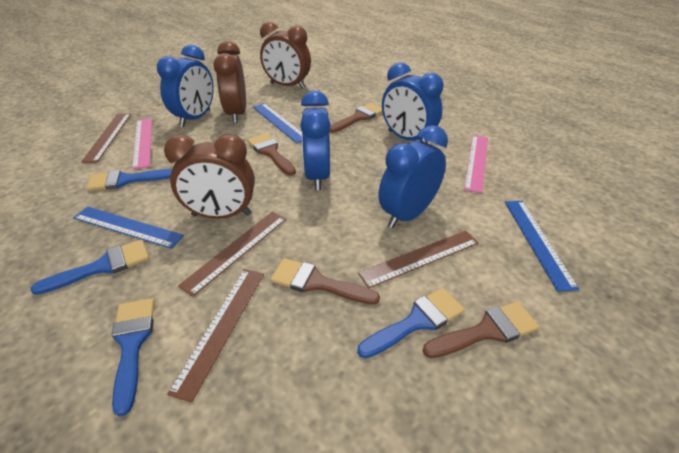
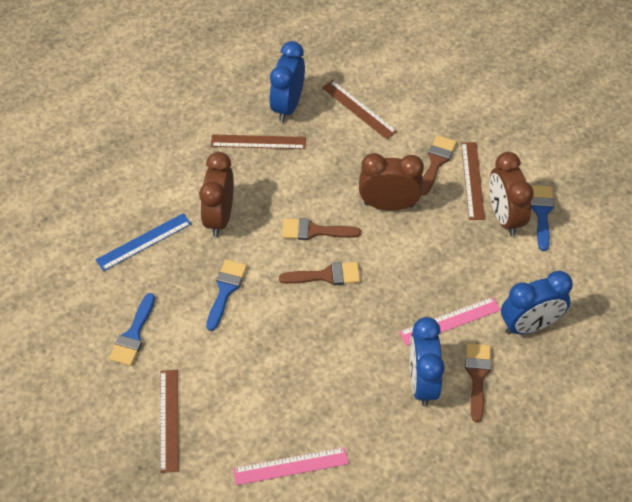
blue brush: 4 -> 3
blue clock: 4 -> 3
blue ruler: 3 -> 1

